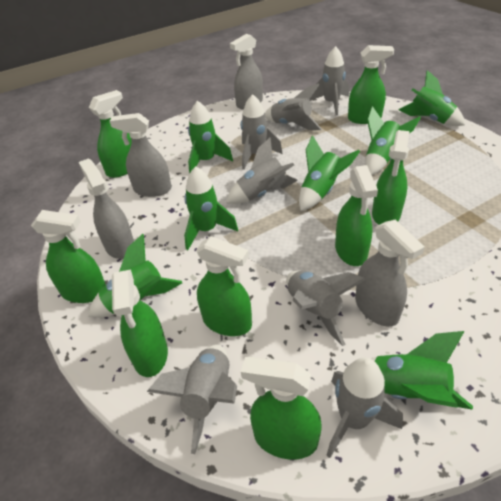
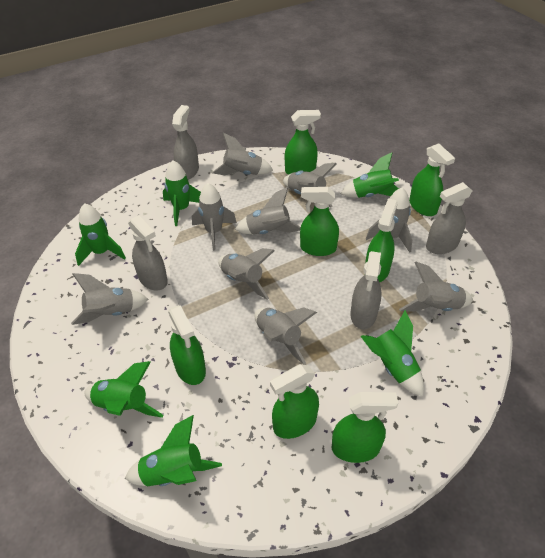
green rocket: 7 -> 6
green spray bottle: 8 -> 7
grey rocket: 7 -> 9

